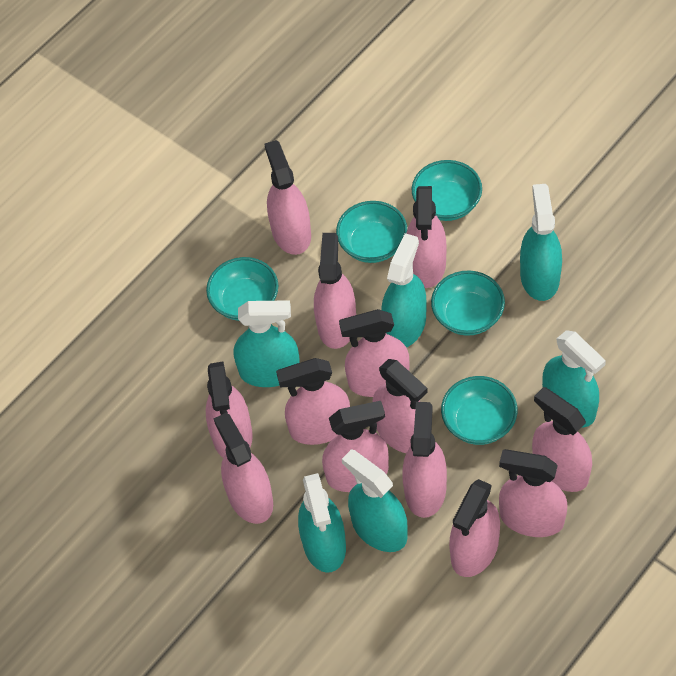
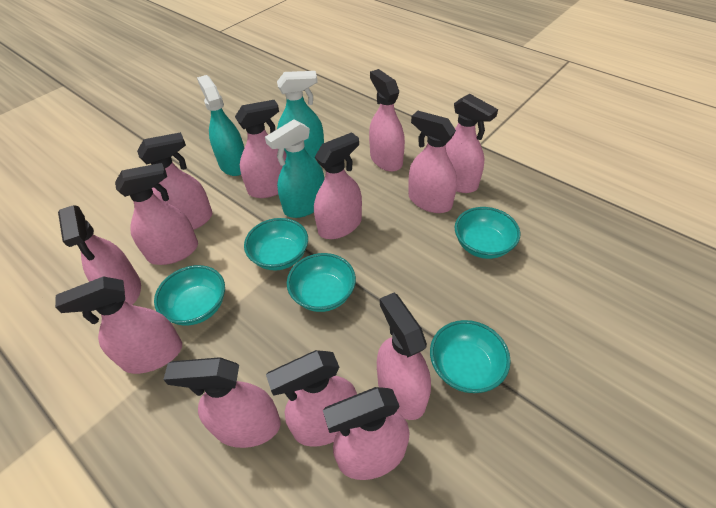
turquoise spray bottle: 6 -> 3

